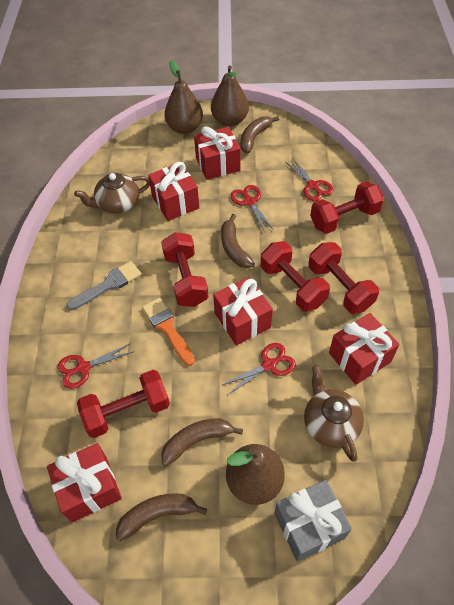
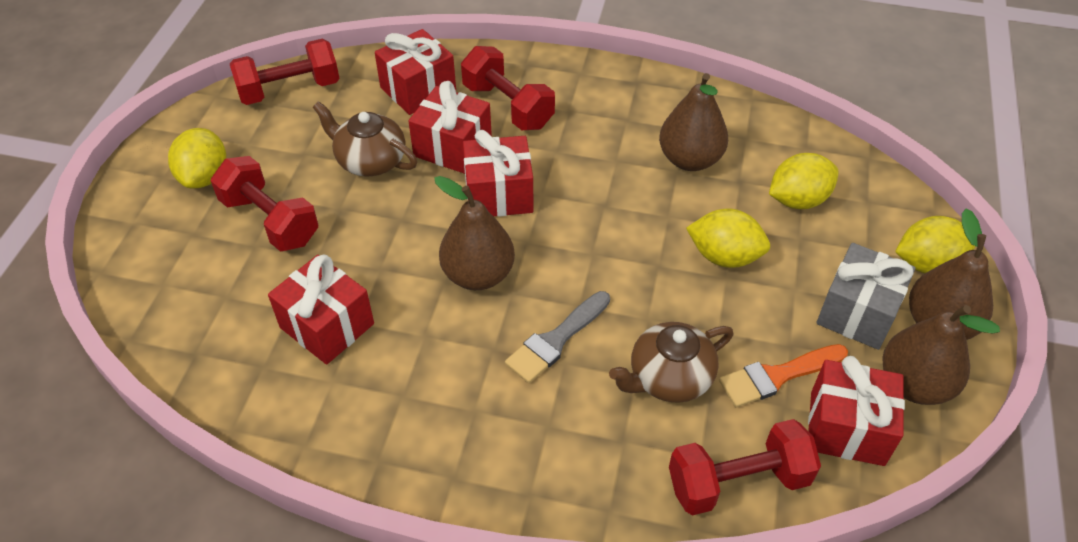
brown banana: 4 -> 0
brown pear: 3 -> 4
red dumbbell: 5 -> 4
red scissors: 4 -> 0
yellow lemon: 0 -> 4

